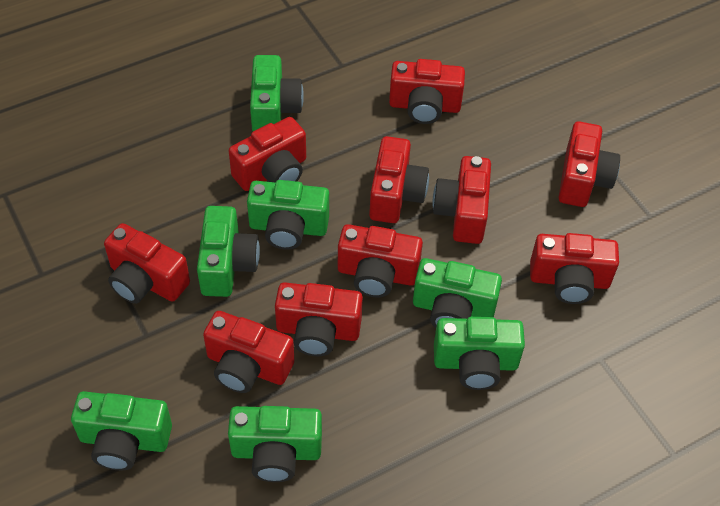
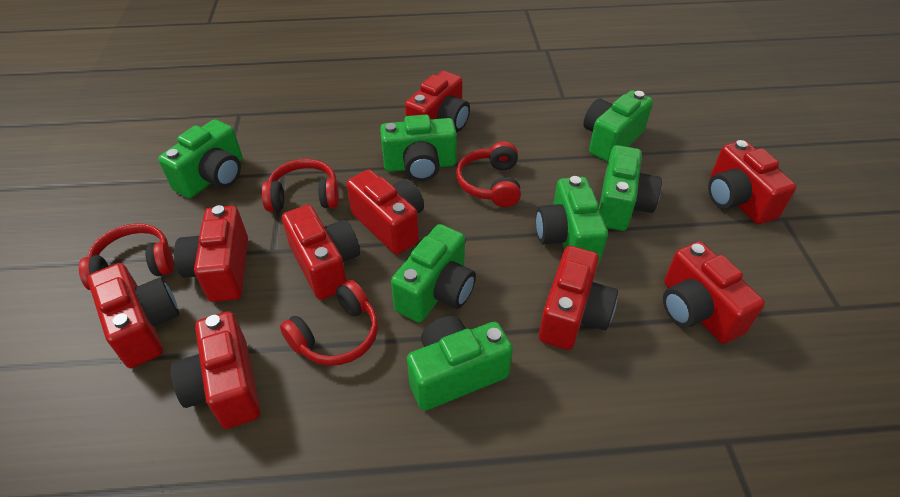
red camera: 10 -> 9
red headphones: 0 -> 4

